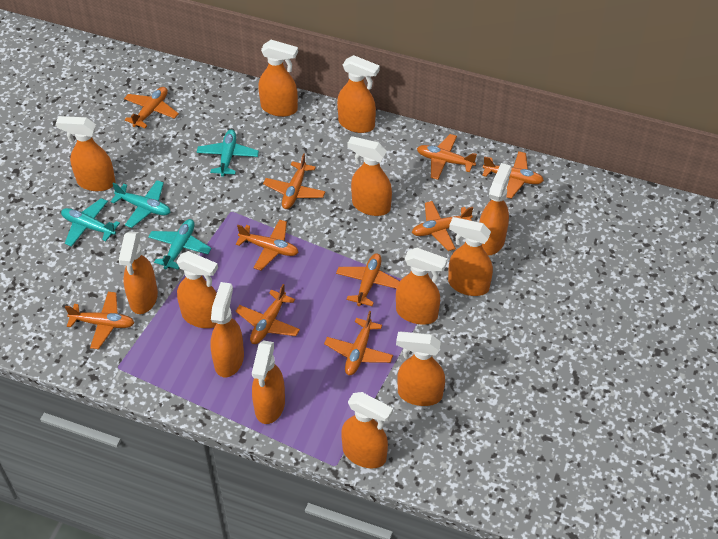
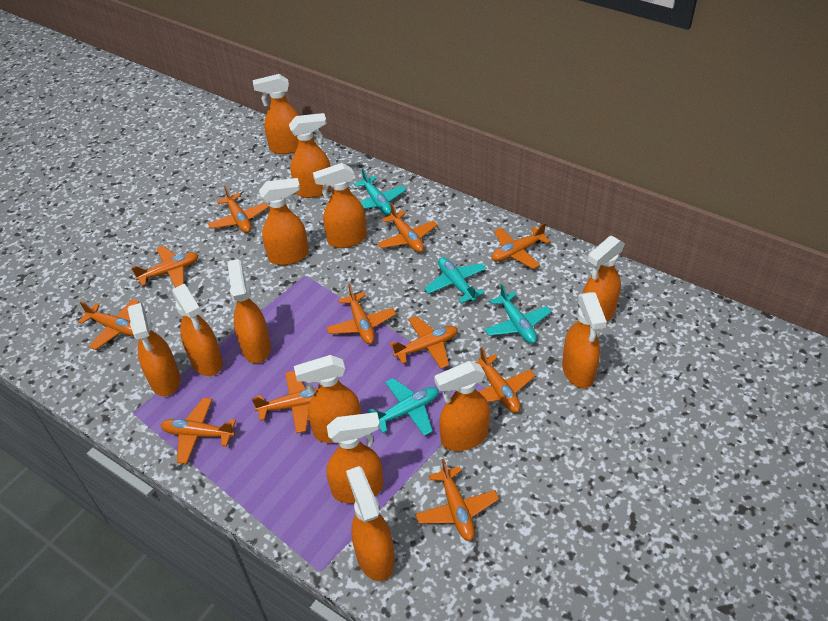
orange plane: 10 -> 11

